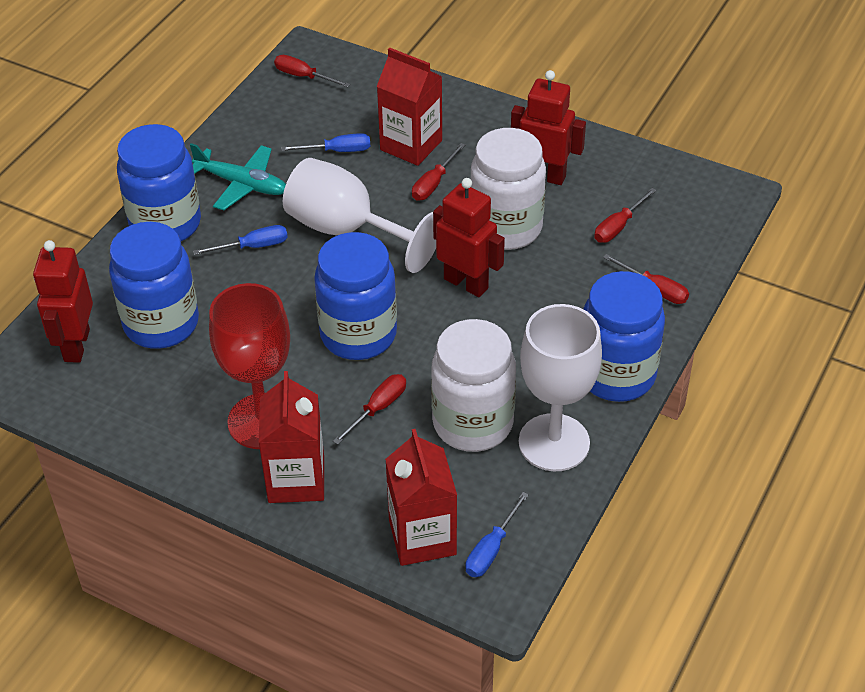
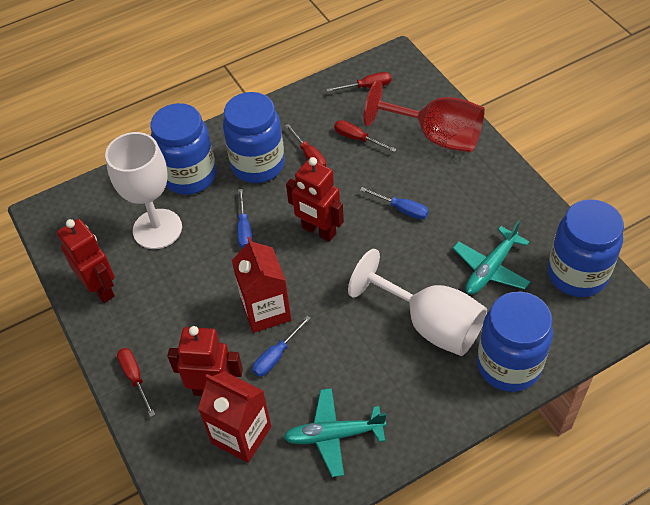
red carton: 3 -> 2
red screwdriver: 5 -> 4
turquoise plane: 1 -> 2
white jar: 2 -> 0

